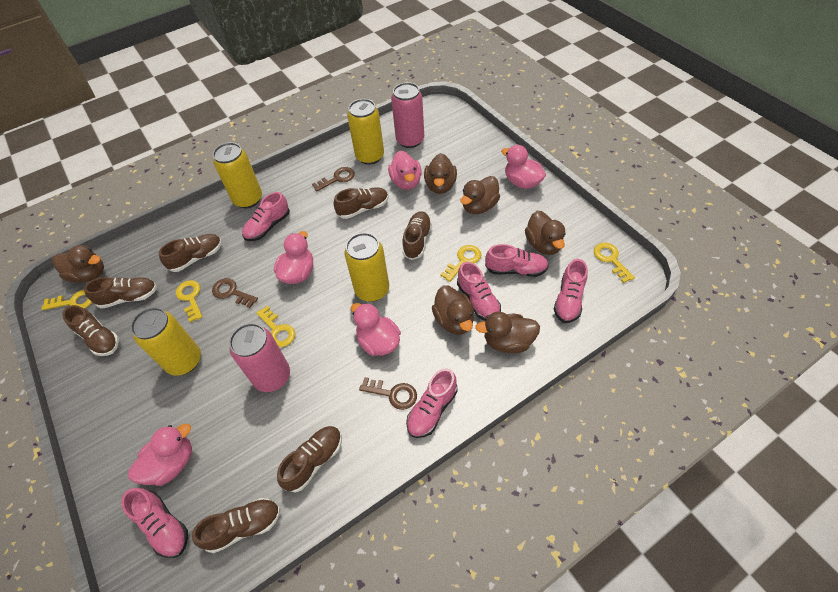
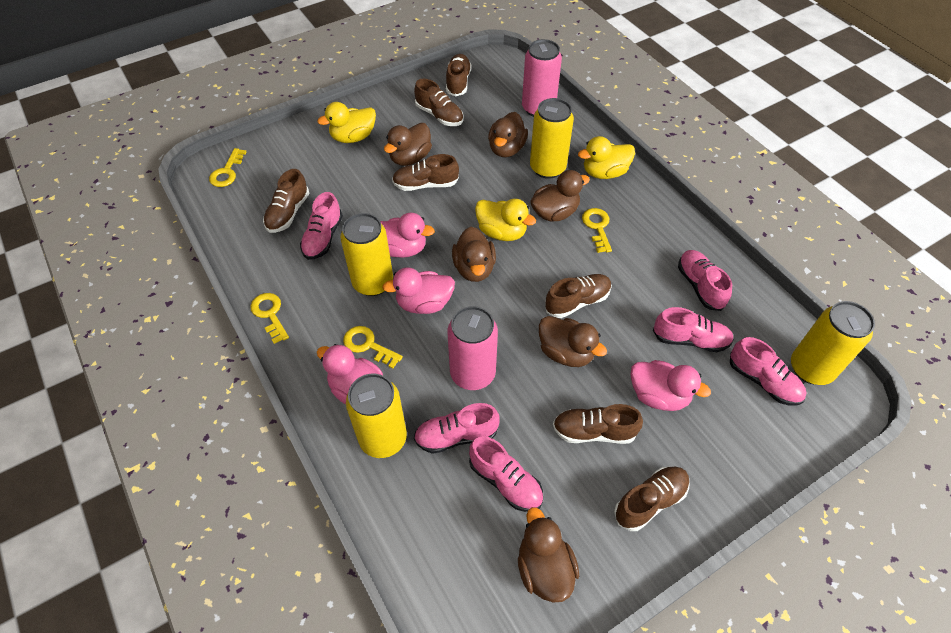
brown key: 3 -> 0
pink duck: 5 -> 4
yellow duck: 0 -> 3
yellow key: 5 -> 4

